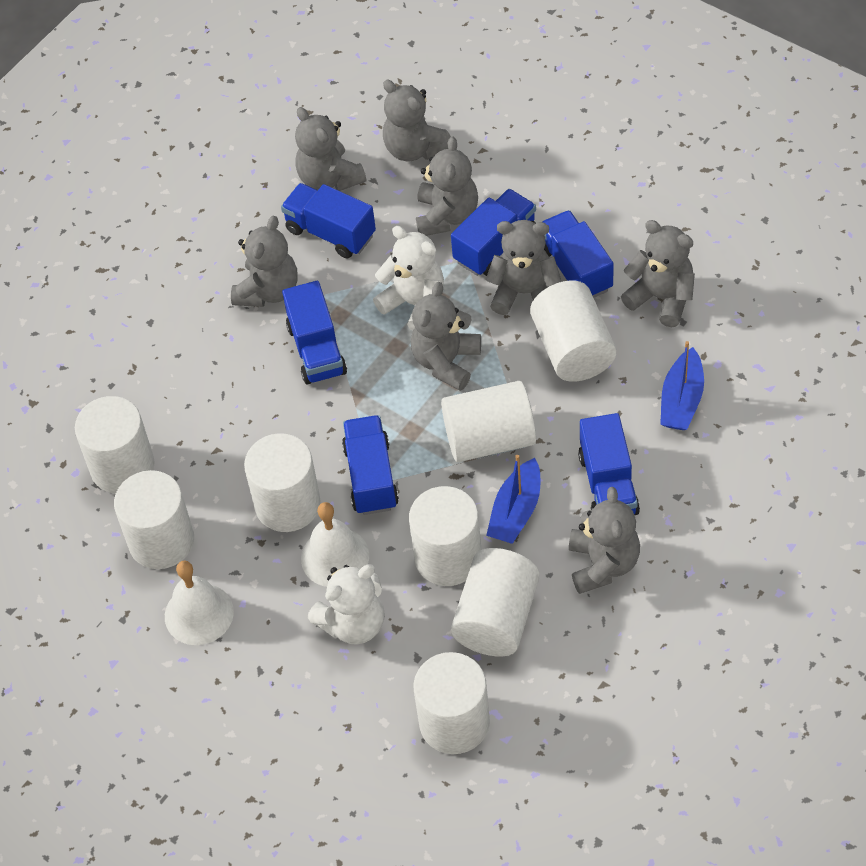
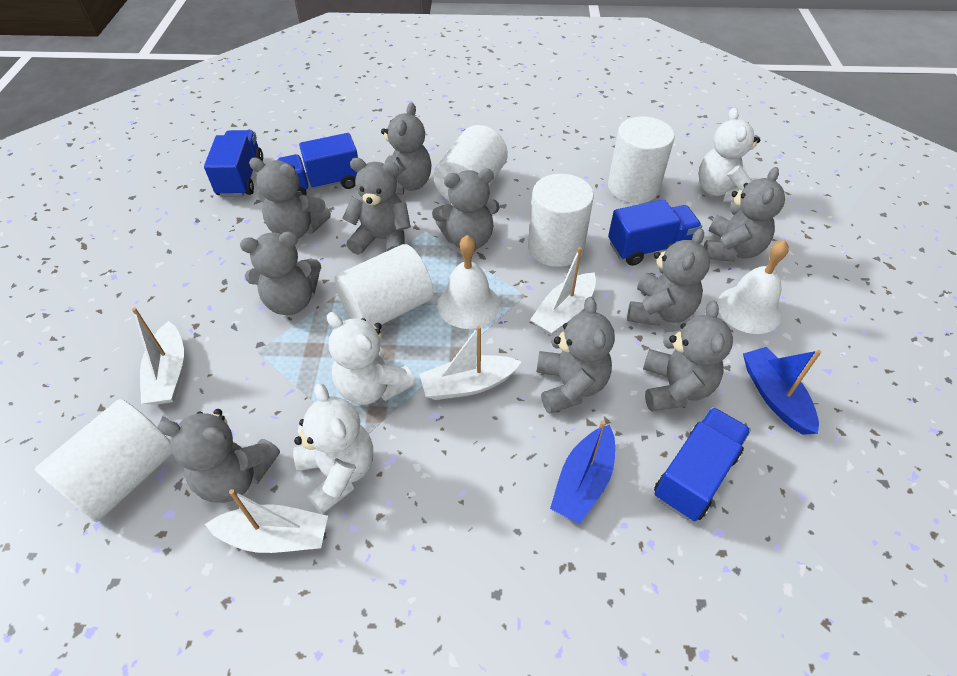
blue truck: 6 -> 4
grey teddy bear: 8 -> 10
white boat: 0 -> 4
white cylinder: 8 -> 5
white teddy bear: 2 -> 3

